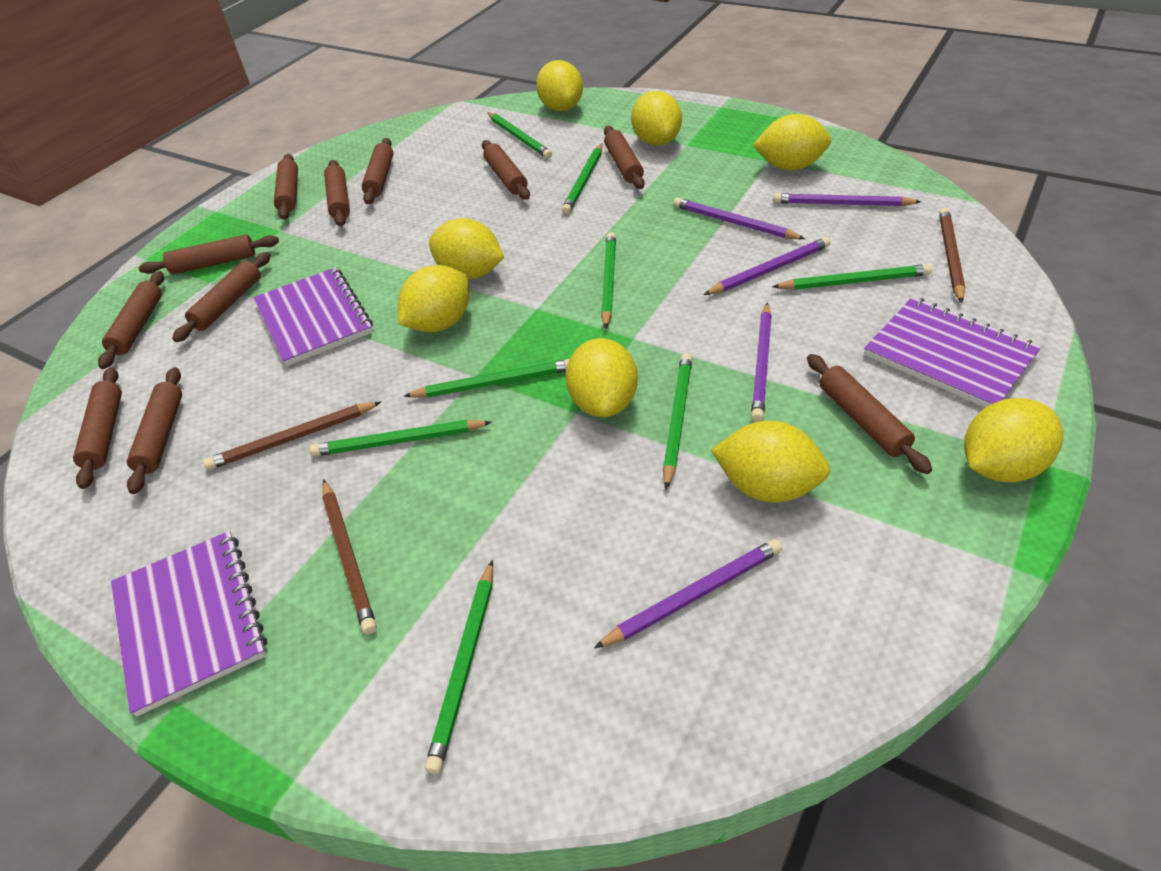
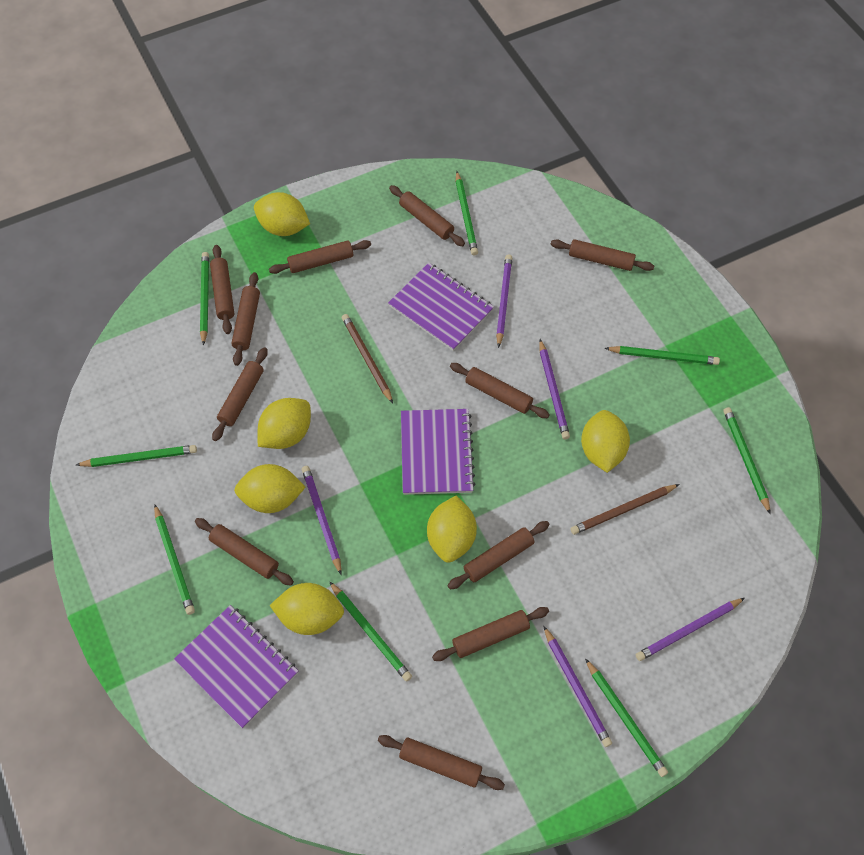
brown pencil: 3 -> 2
yellow lemon: 8 -> 6

